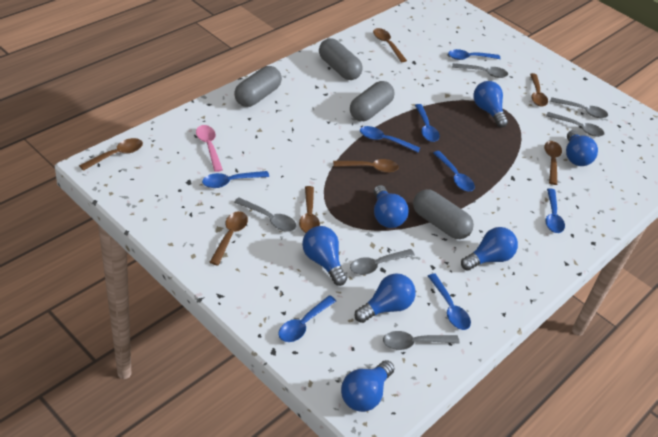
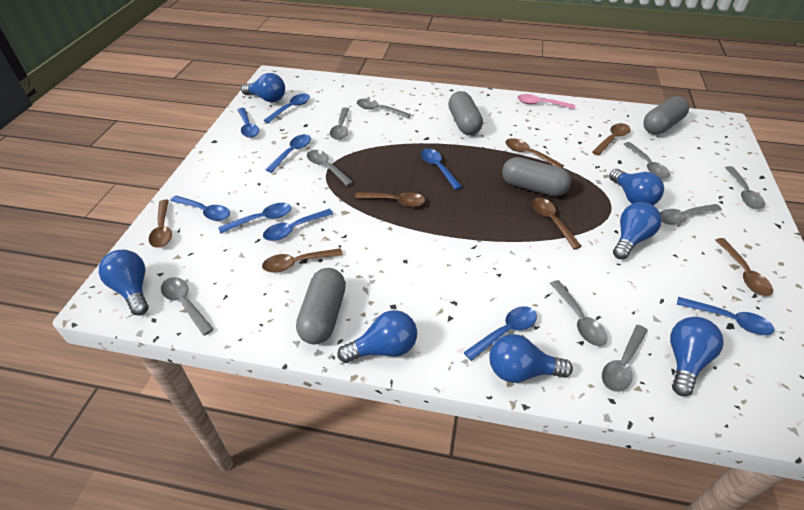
blue spoon: 8 -> 9
grey spoon: 6 -> 9

